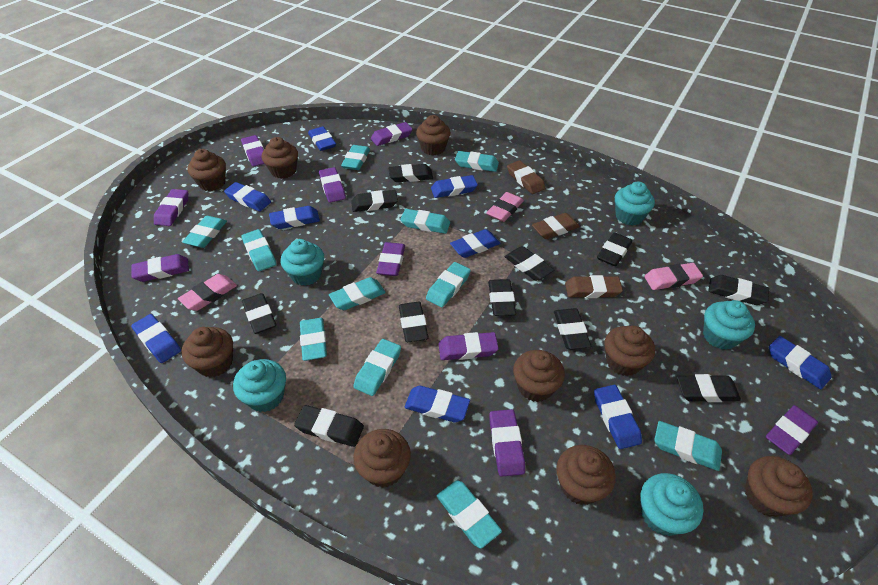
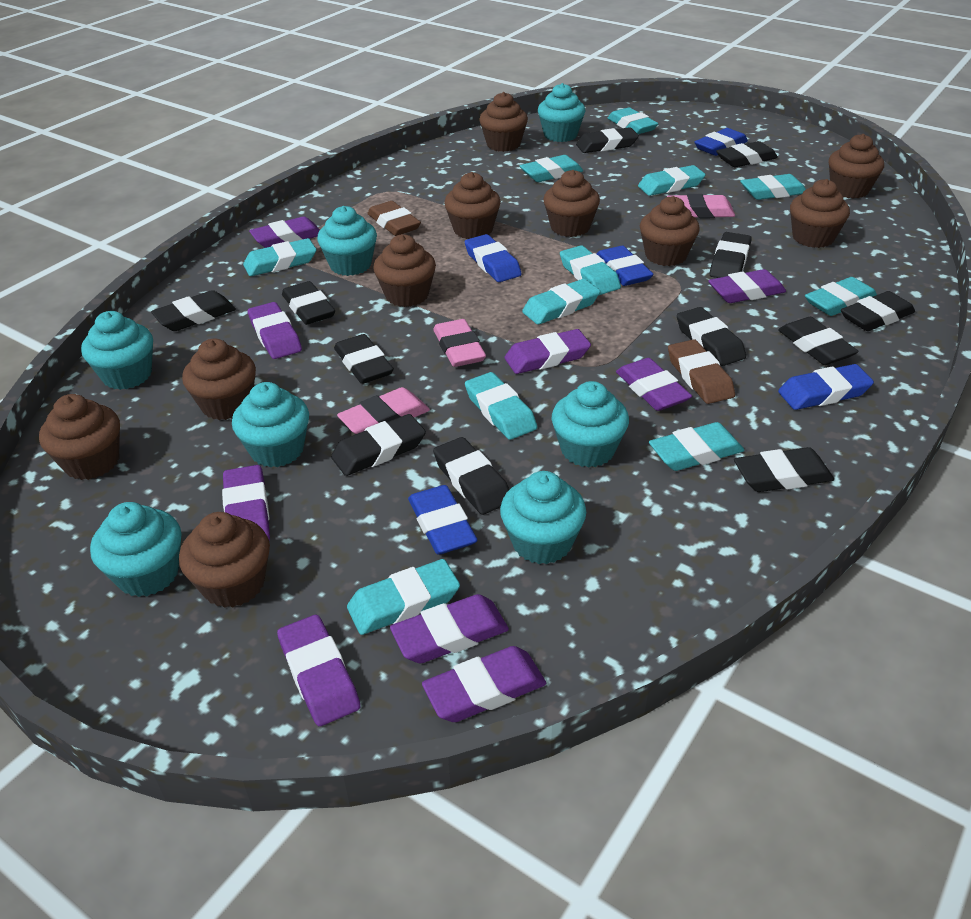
black eraser: 11 -> 12
blue eraser: 9 -> 5
brown cupcake: 9 -> 10
brown eraser: 3 -> 2
turquoise cupcake: 5 -> 7

